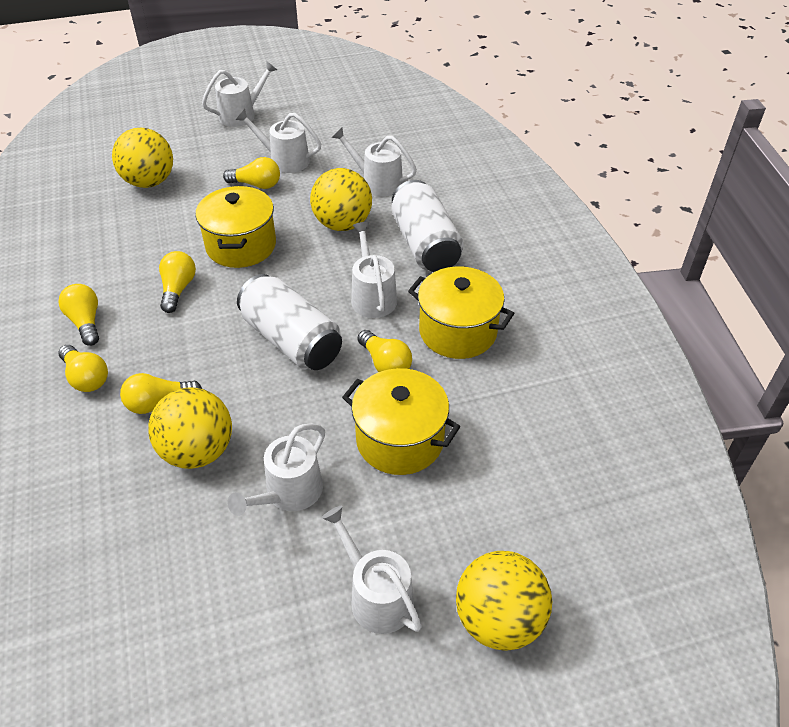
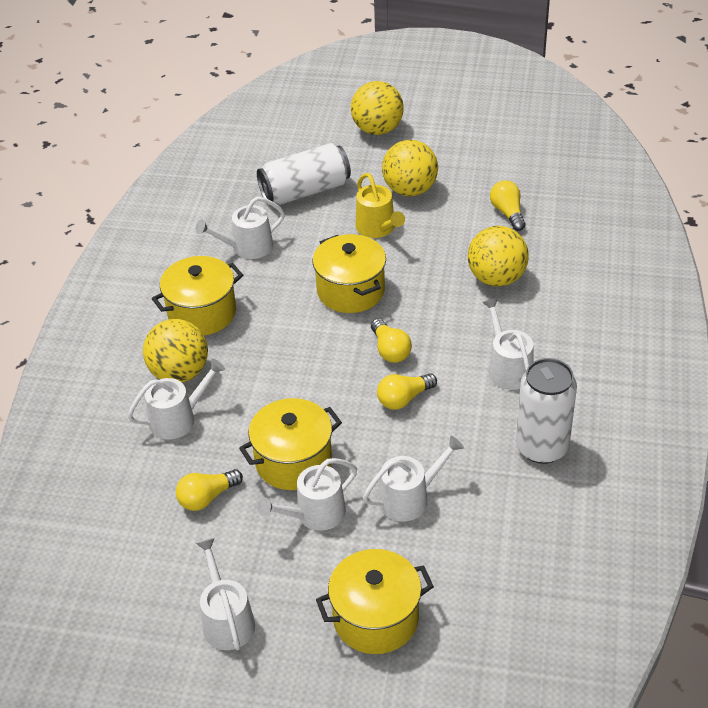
yellow light bulb: 6 -> 4
yellow pot: 3 -> 4
yellow watering can: 0 -> 1

